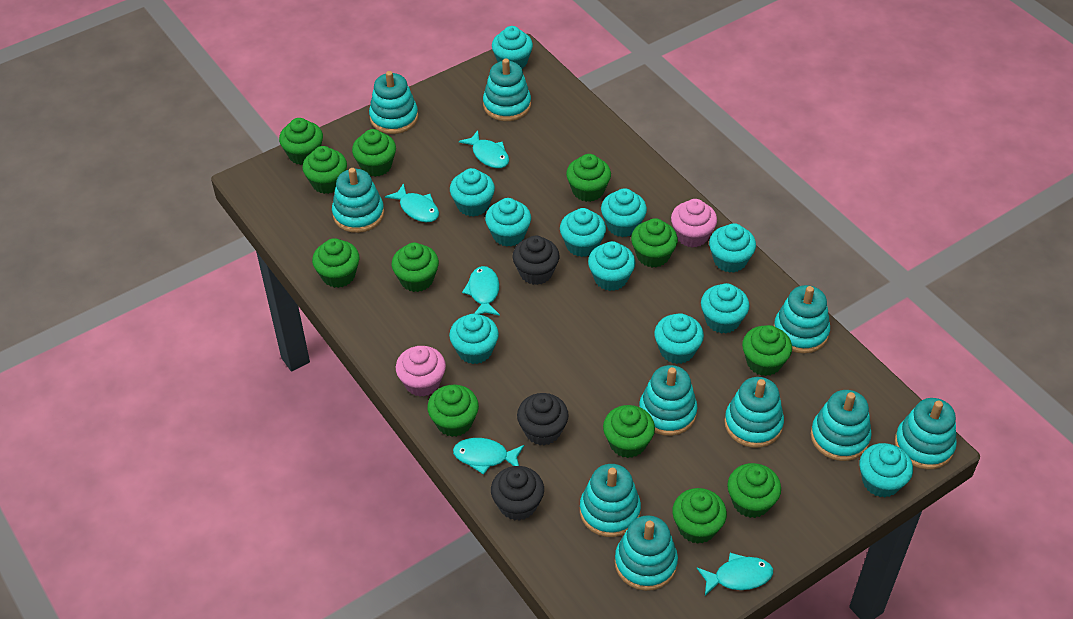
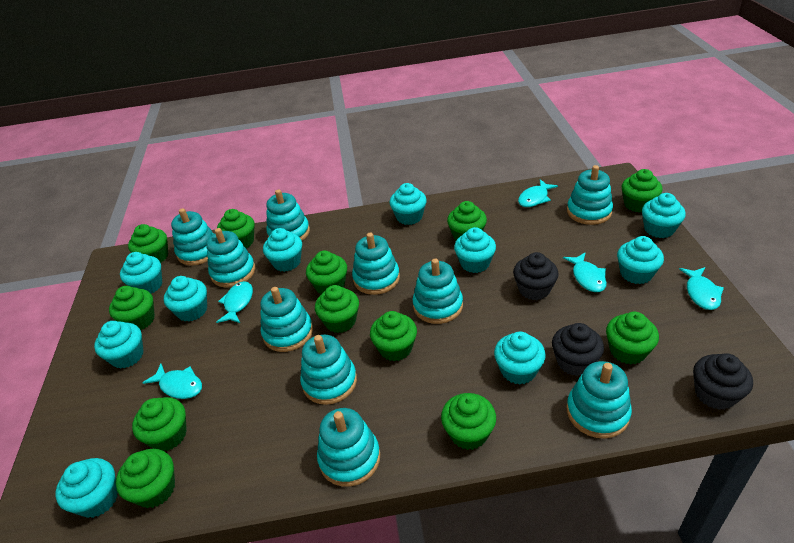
pink cupcake: 2 -> 0
turquoise cupcake: 11 -> 10

